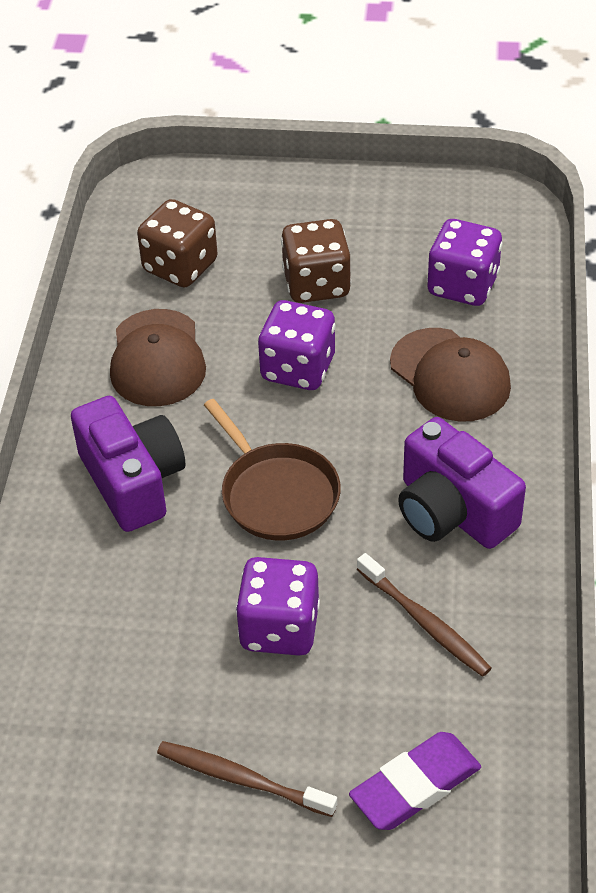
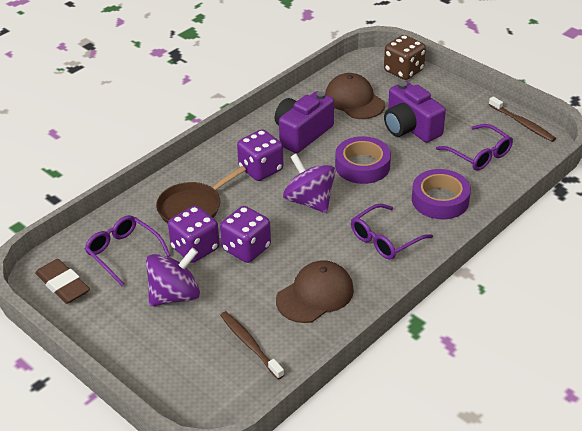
brown dice: 2 -> 1
brown eraser: 0 -> 1
purple eraser: 1 -> 0
purple glasses: 0 -> 3
purple spinning top: 0 -> 2
purple tape: 0 -> 2

